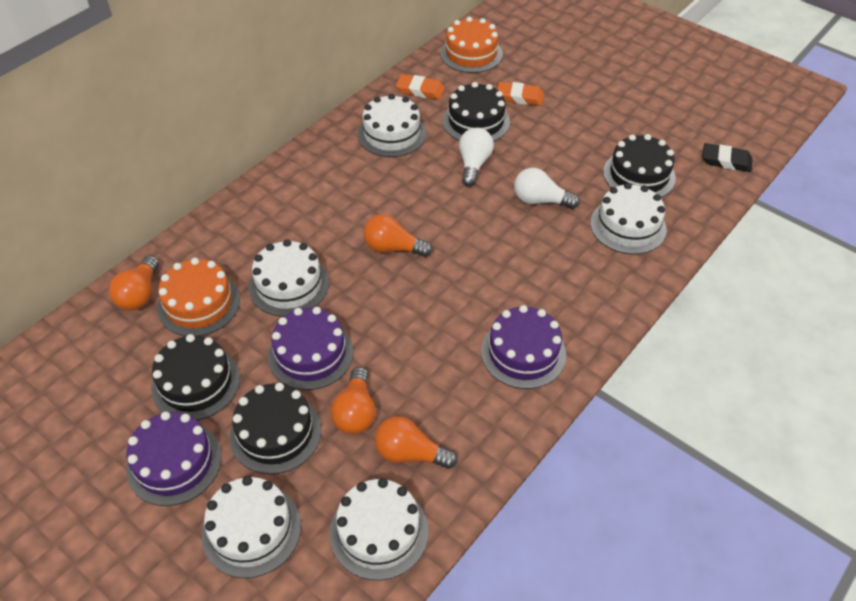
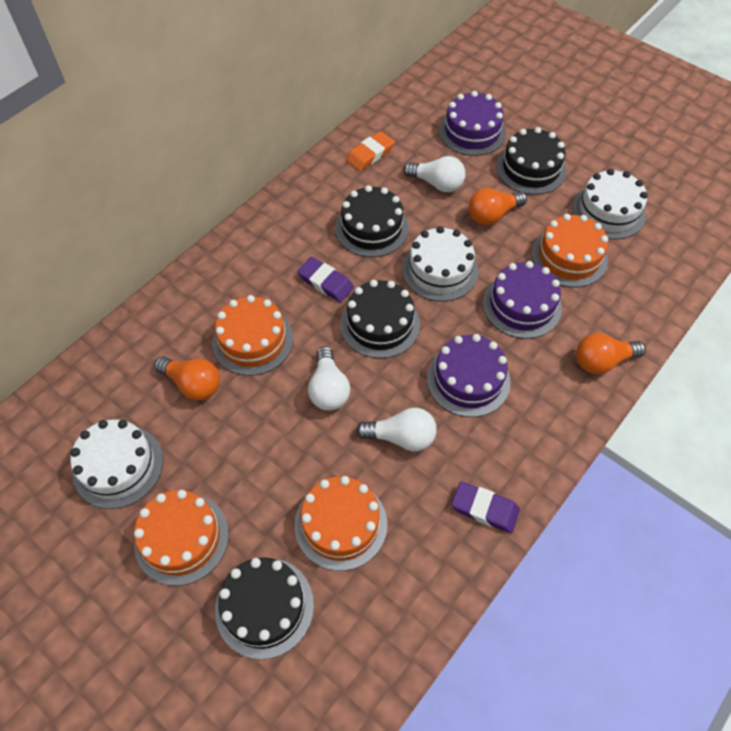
black eraser: 1 -> 0
orange cake: 2 -> 4
orange eraser: 2 -> 1
orange light bulb: 4 -> 3
purple eraser: 0 -> 2
white cake: 5 -> 3
white light bulb: 2 -> 3

